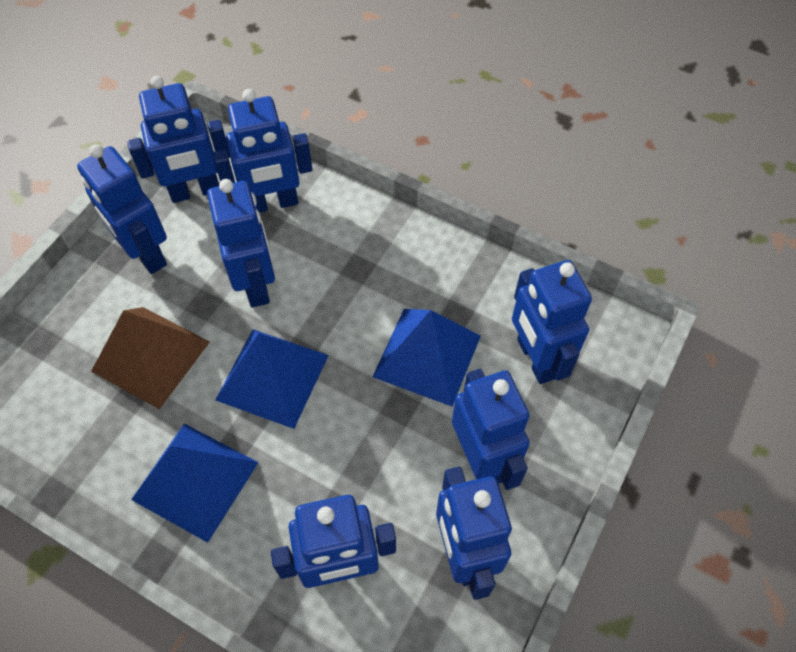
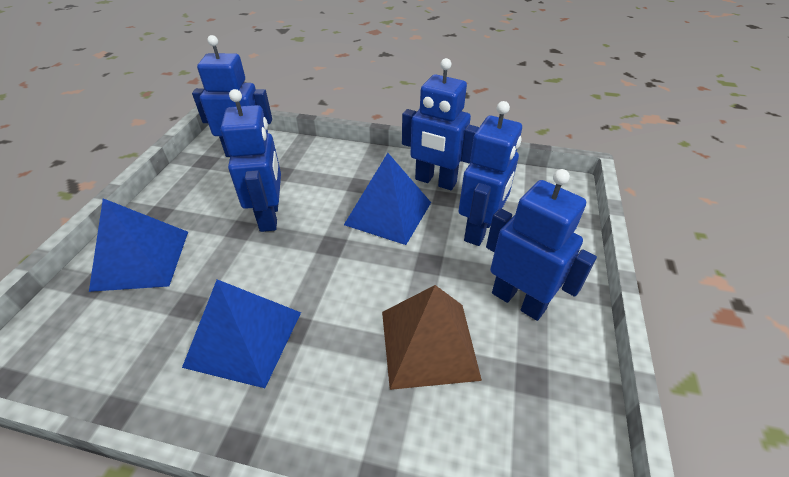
blue robot: 8 -> 5

